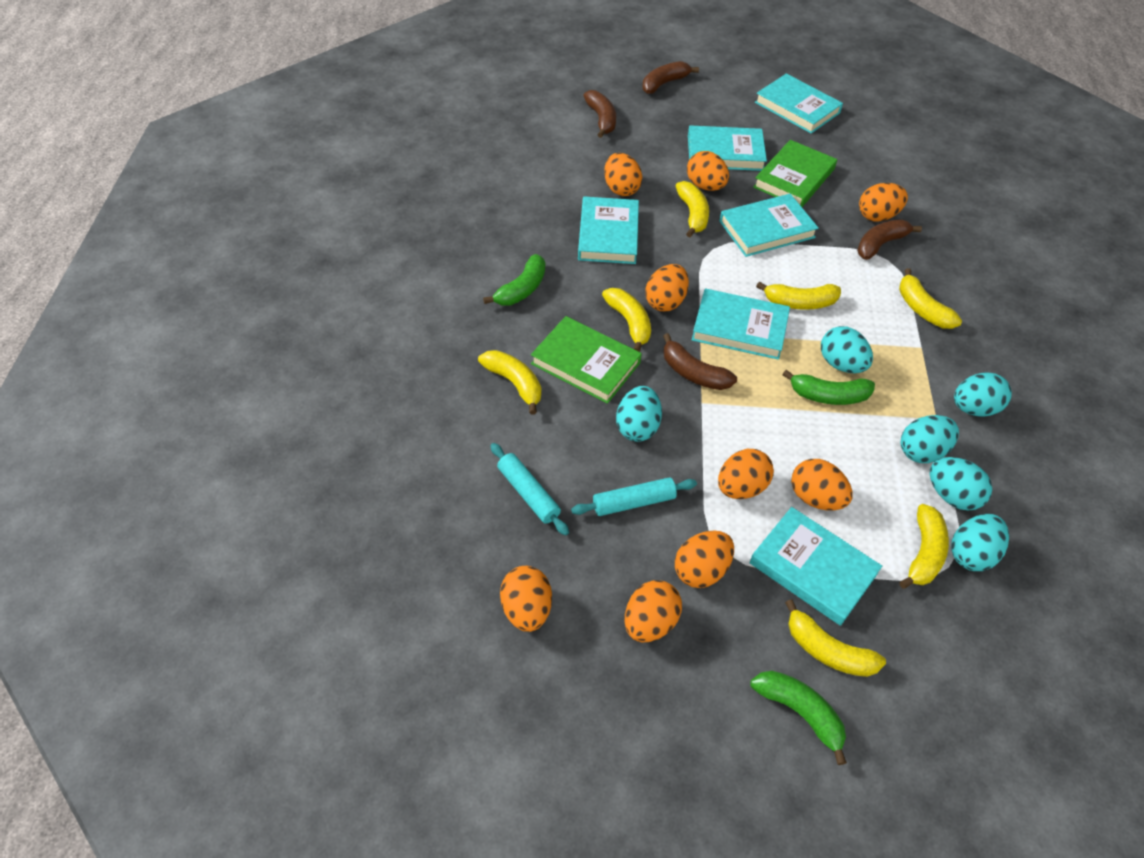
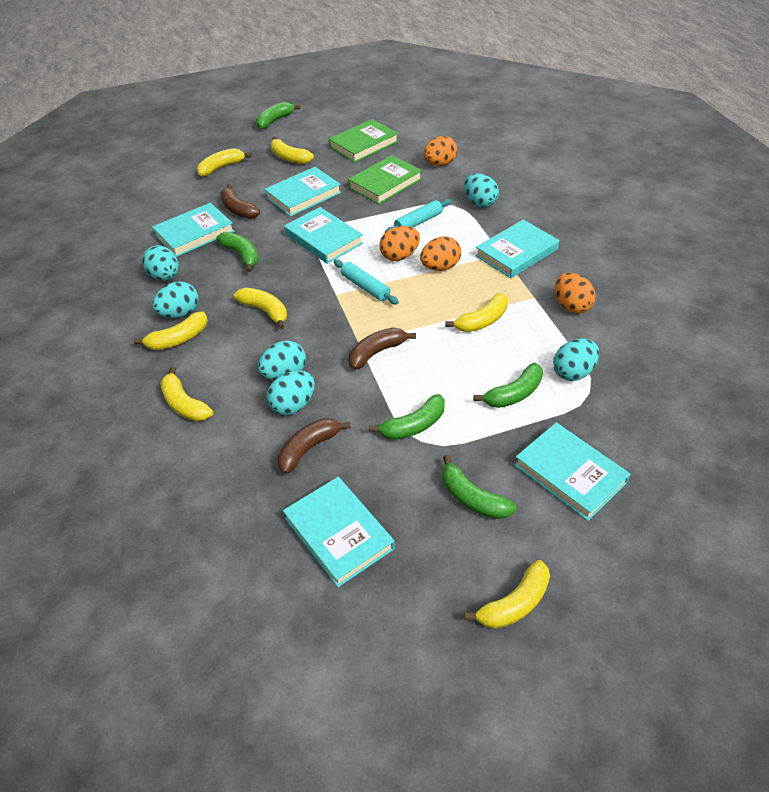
brown banana: 4 -> 3
green banana: 3 -> 5
orange egg: 9 -> 4

